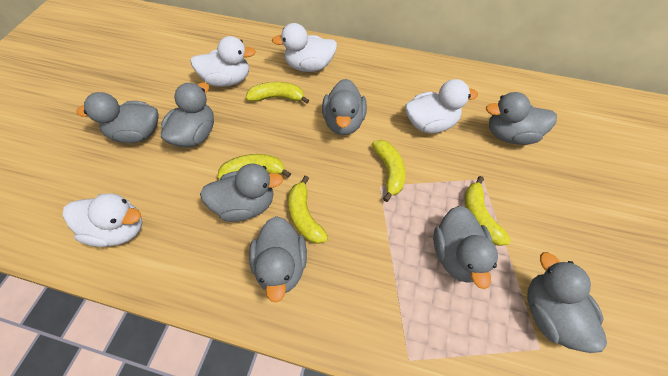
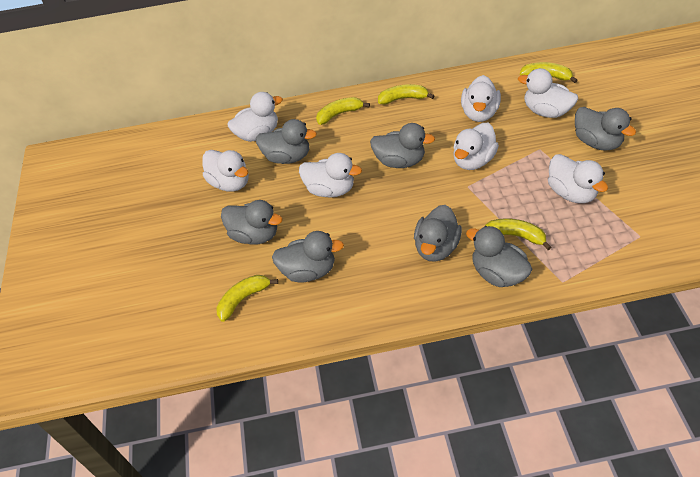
grey duck: 8 -> 7
white duck: 4 -> 7

